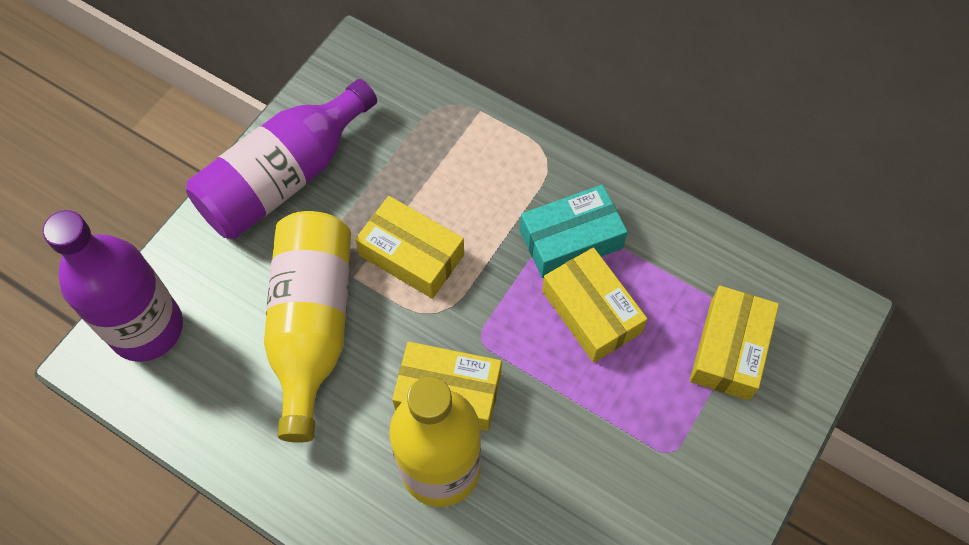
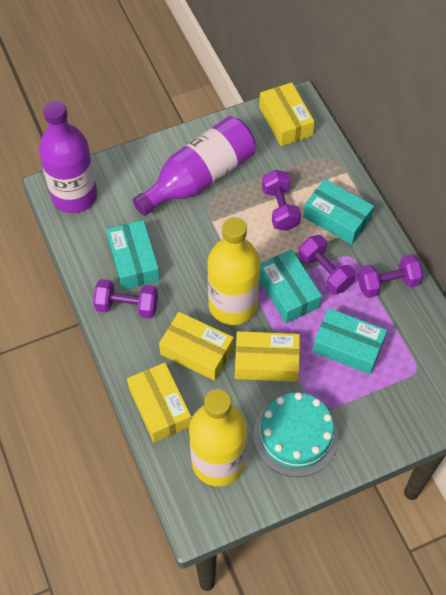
purple dumbbell: 0 -> 4
turquoise box: 1 -> 4
turquoise cake: 0 -> 1

